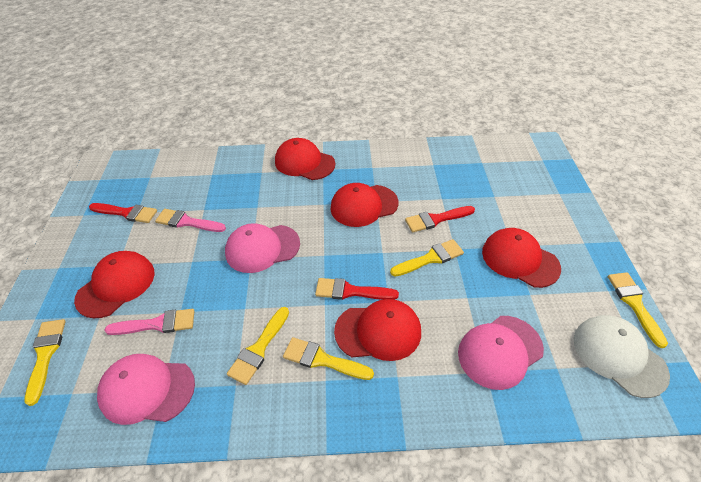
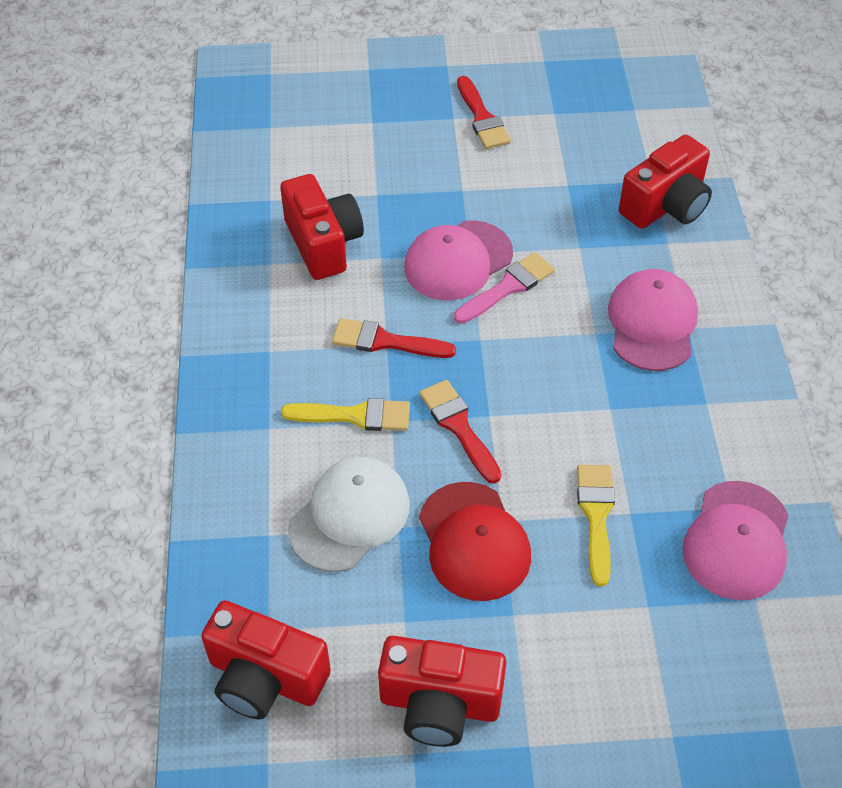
pink brush: 2 -> 1
red camera: 0 -> 4
red cap: 5 -> 1
yellow brush: 5 -> 2

